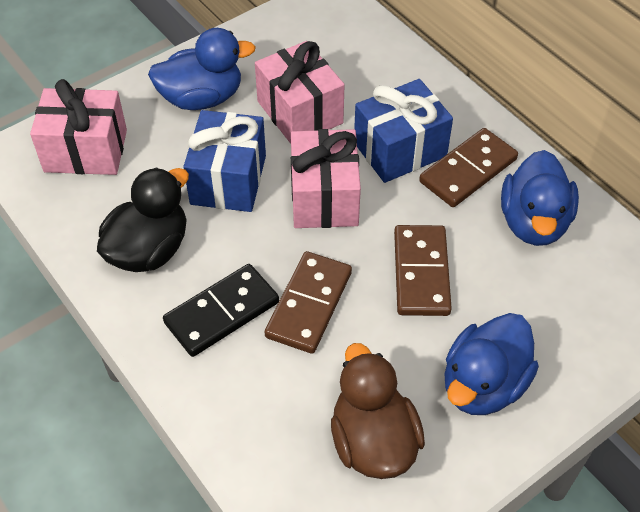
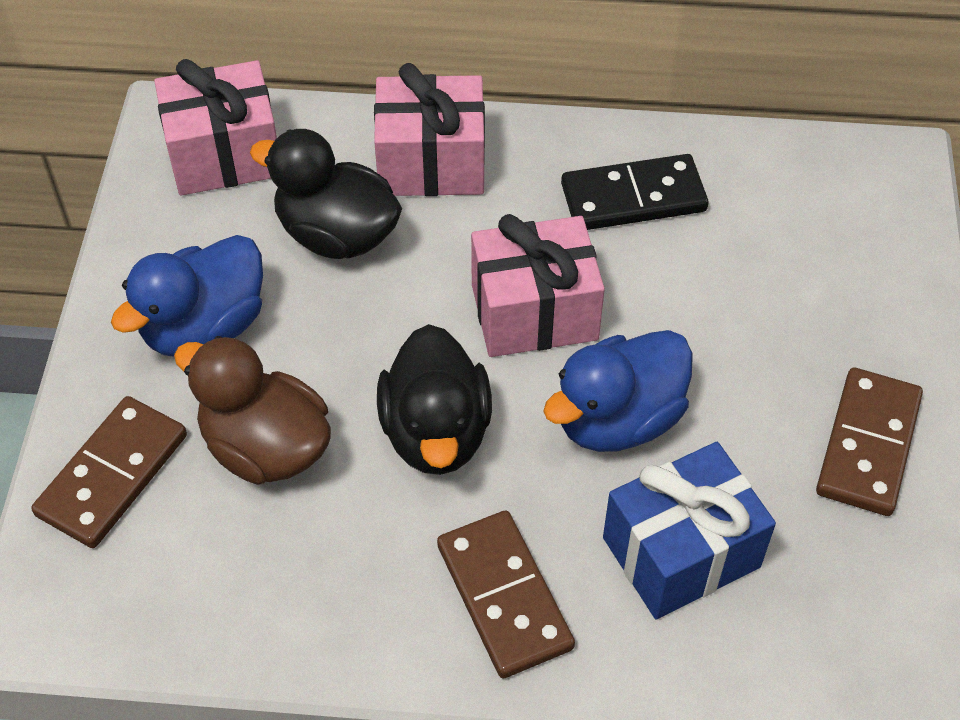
black duck: 1 -> 2
blue duck: 3 -> 2
blue gift: 2 -> 1

